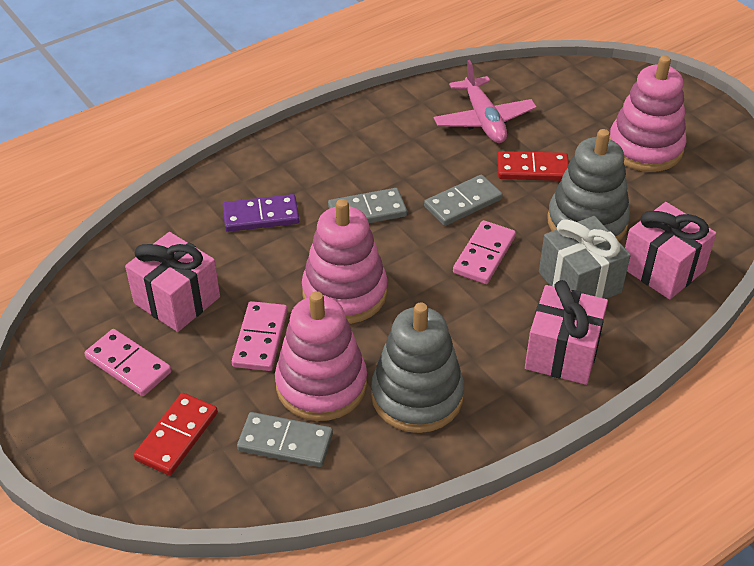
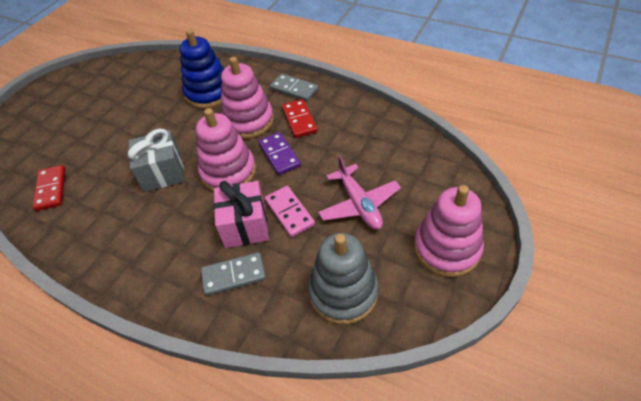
blue stacking toy: 0 -> 1
grey domino: 3 -> 2
grey stacking toy: 2 -> 1
pink domino: 3 -> 1
pink gift: 3 -> 1

